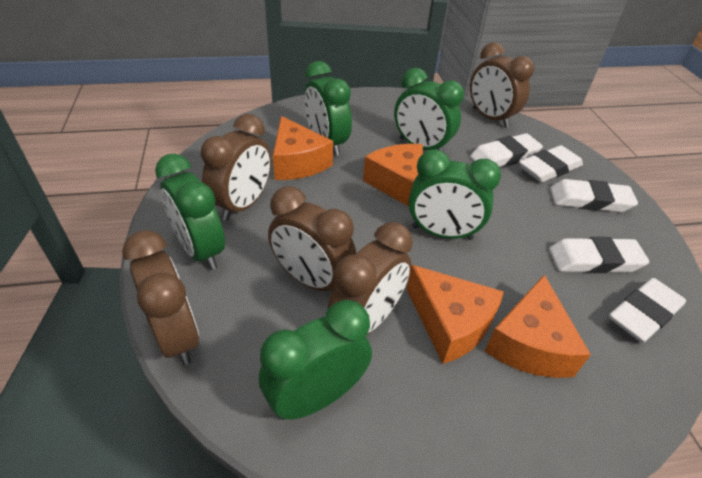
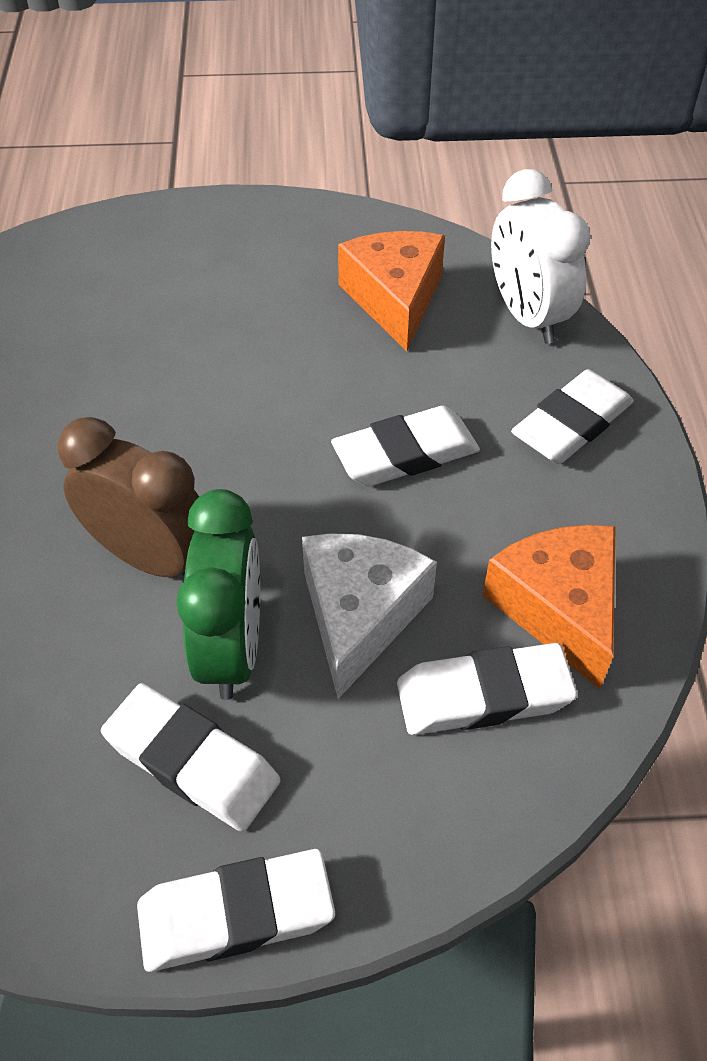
brown clock: 5 -> 1
green clock: 5 -> 1
orange cheese: 4 -> 2
white cheese: 0 -> 1
white clock: 0 -> 1

